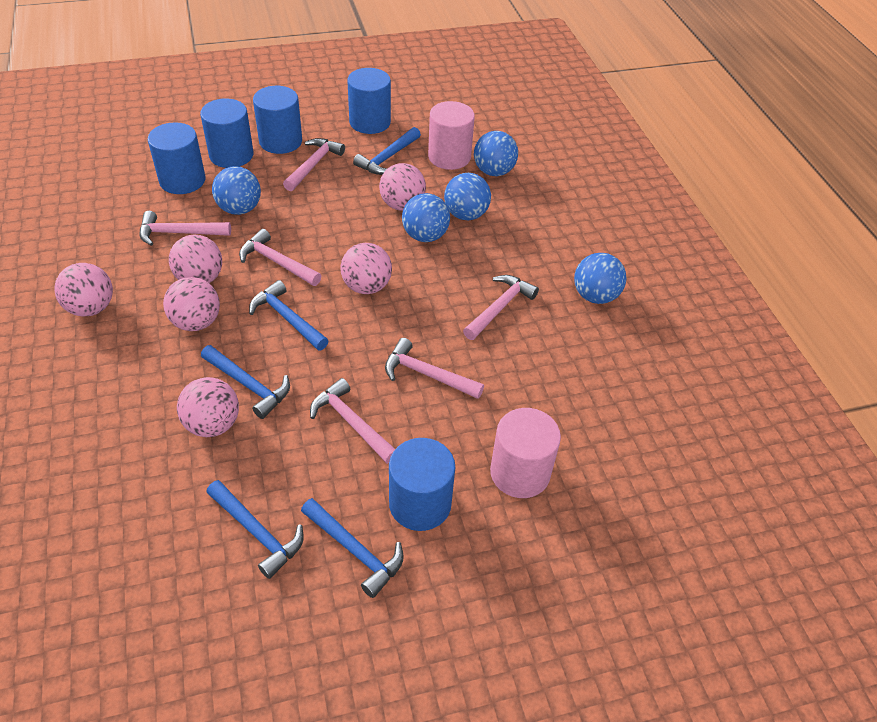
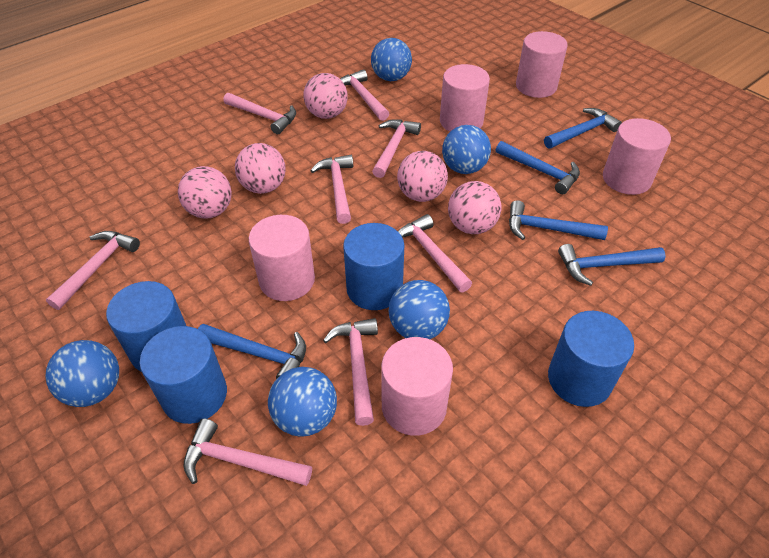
blue cylinder: 5 -> 4
pink ball: 6 -> 5
pink cylinder: 2 -> 5
pink hammer: 6 -> 8

